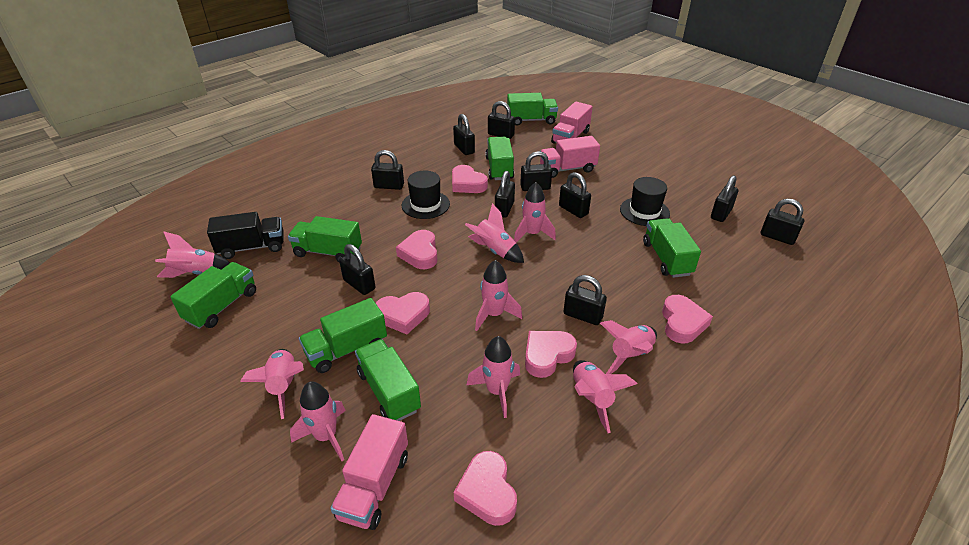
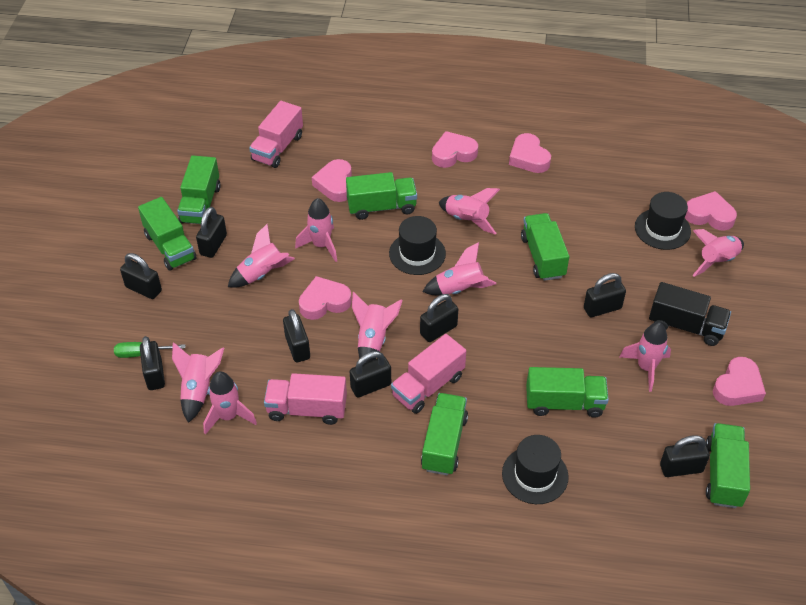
black hat: 2 -> 3
black padlock: 10 -> 8
green screwdriver: 0 -> 1

